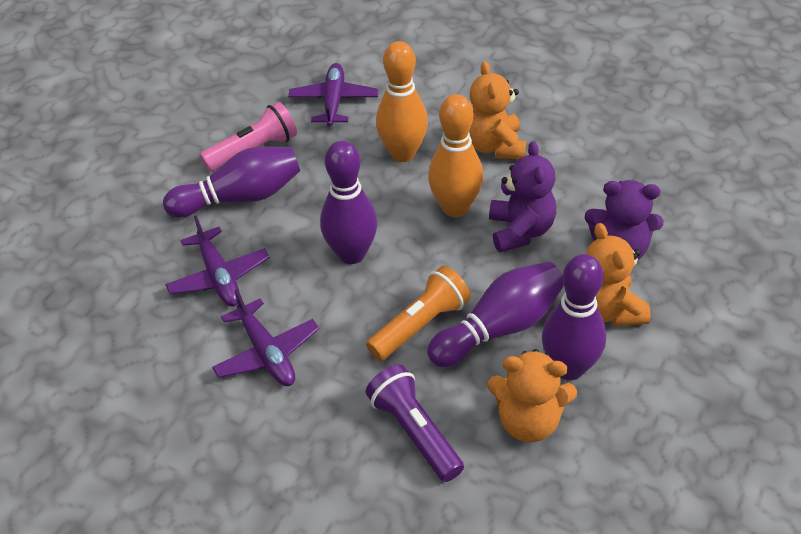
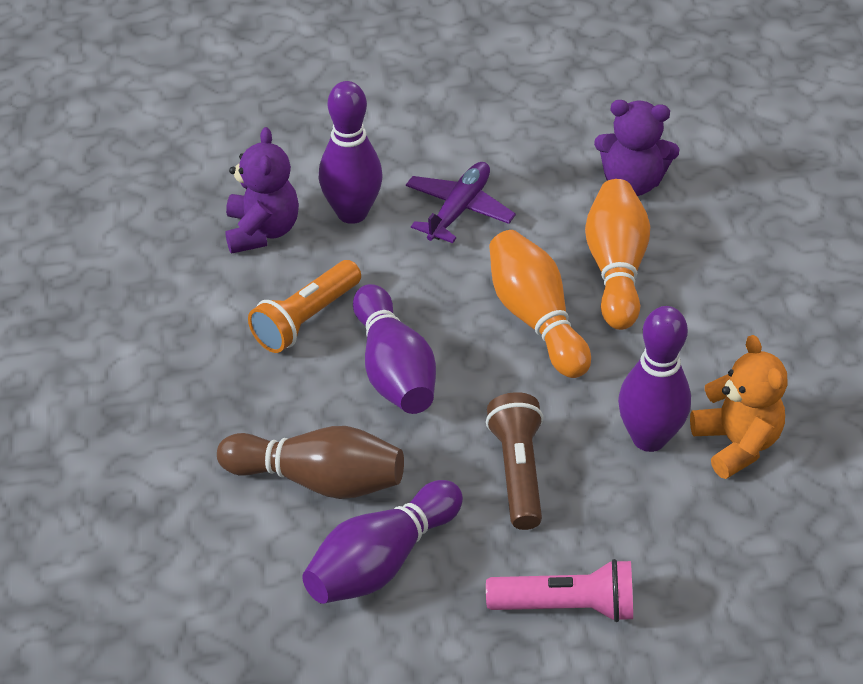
brown bowling pin: 0 -> 1
brown flashlight: 0 -> 1
orange teddy bear: 3 -> 1
purple flashlight: 1 -> 0
purple plane: 3 -> 1

